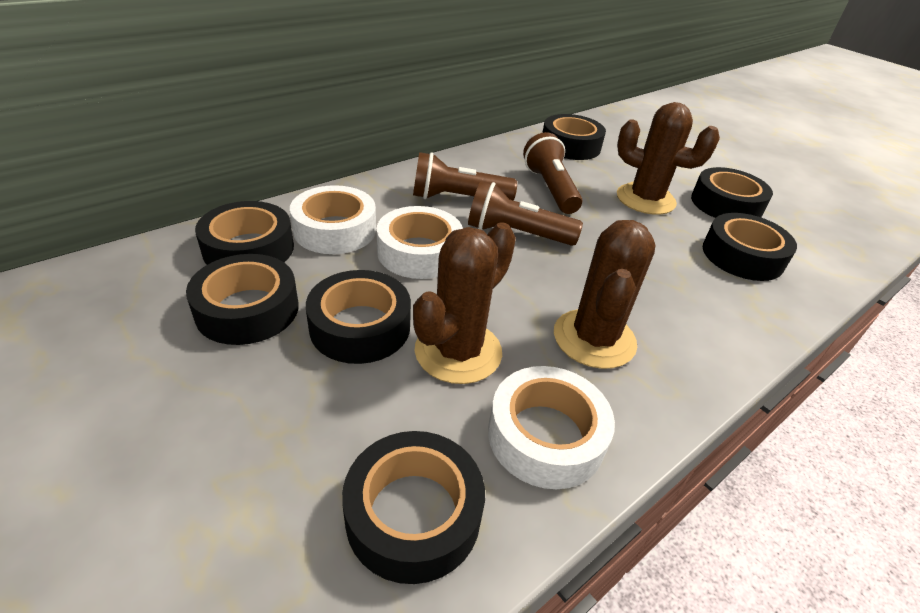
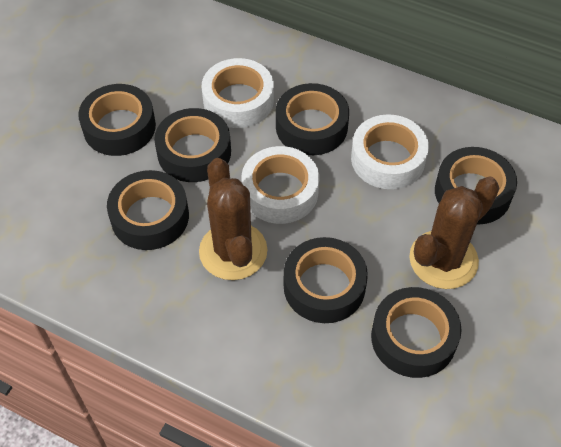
brown cactus: 3 -> 2
brown flashlight: 3 -> 0

